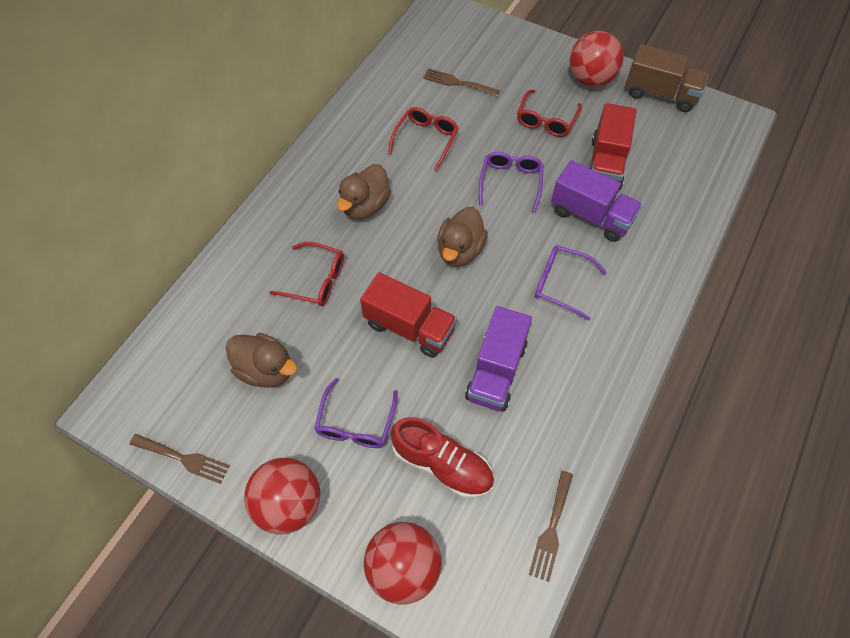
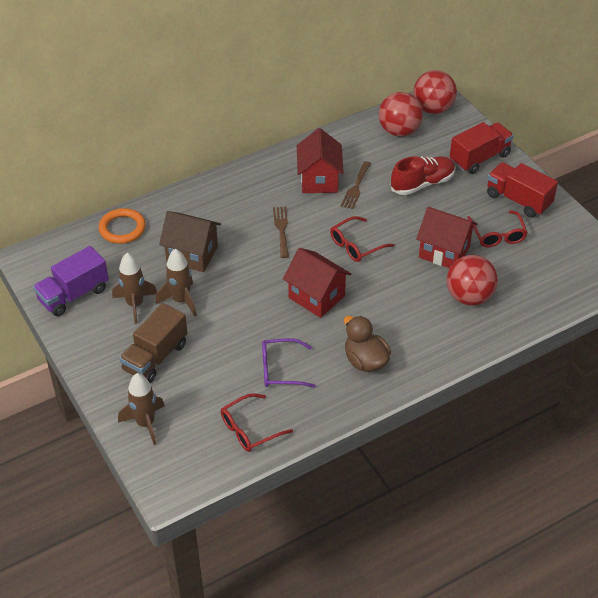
brown duck: 3 -> 1
brown fork: 3 -> 2
brown house: 0 -> 1
brown rocket: 0 -> 3
orange ring: 0 -> 1
purple glasses: 3 -> 1
purple truck: 2 -> 1
red house: 0 -> 3

